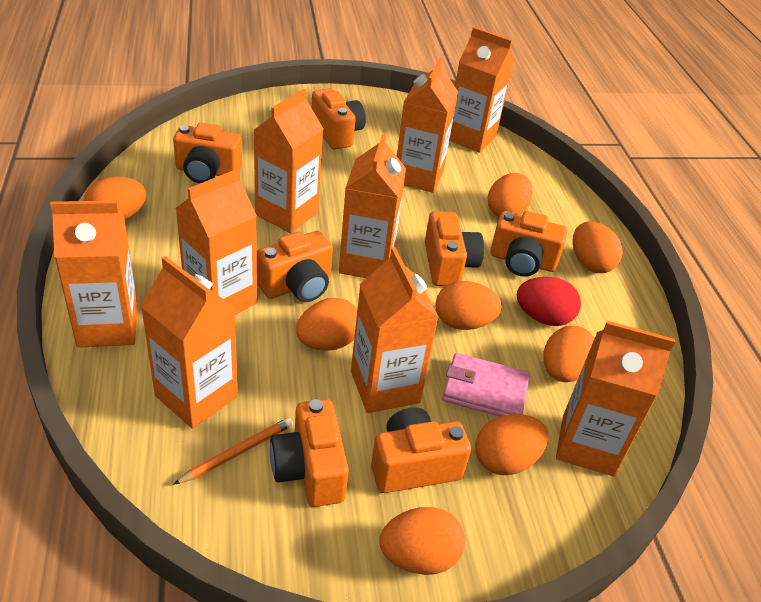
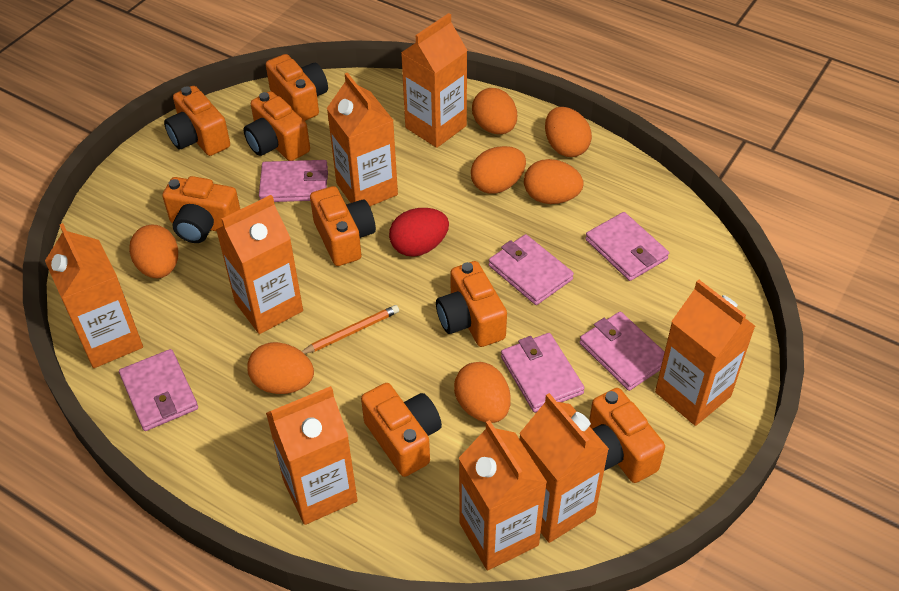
orange camera: 7 -> 8
orange carton: 9 -> 8
orange egg: 8 -> 7
pink wallet: 1 -> 6

